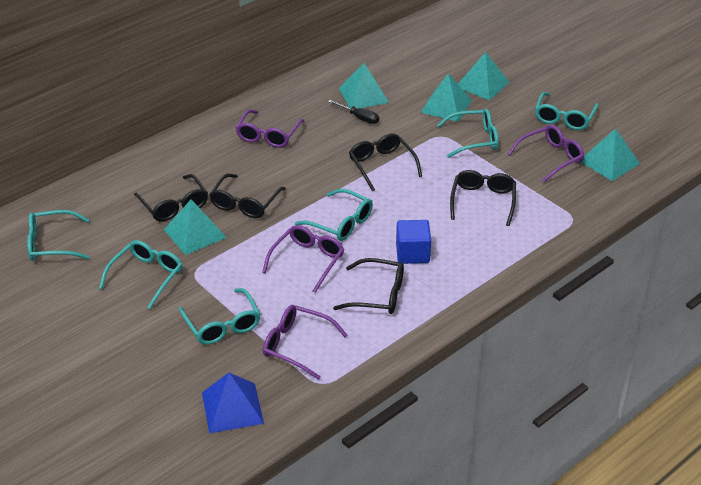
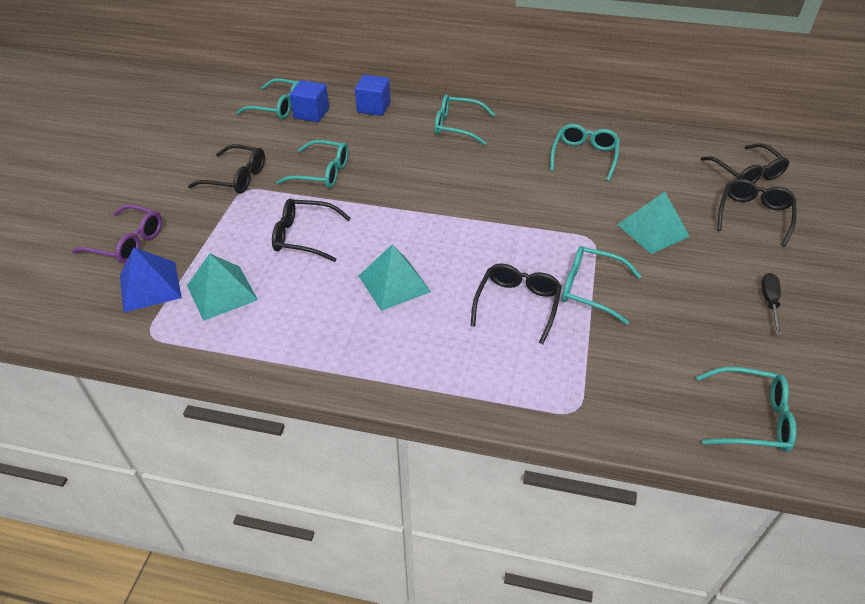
blue cube: 1 -> 2
purple glasses: 4 -> 1
turquoise pyramid: 5 -> 3

